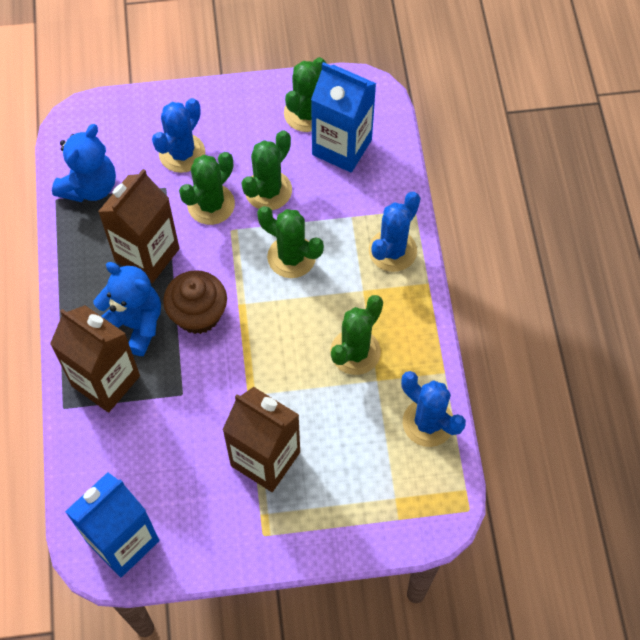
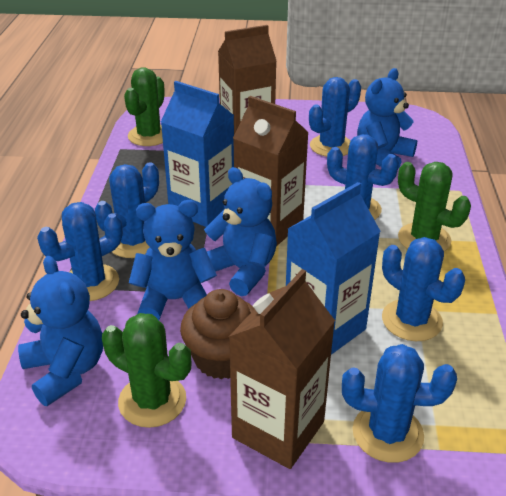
blue cactus: 3 -> 6
blue teddy bear: 2 -> 4
green cactus: 5 -> 3

